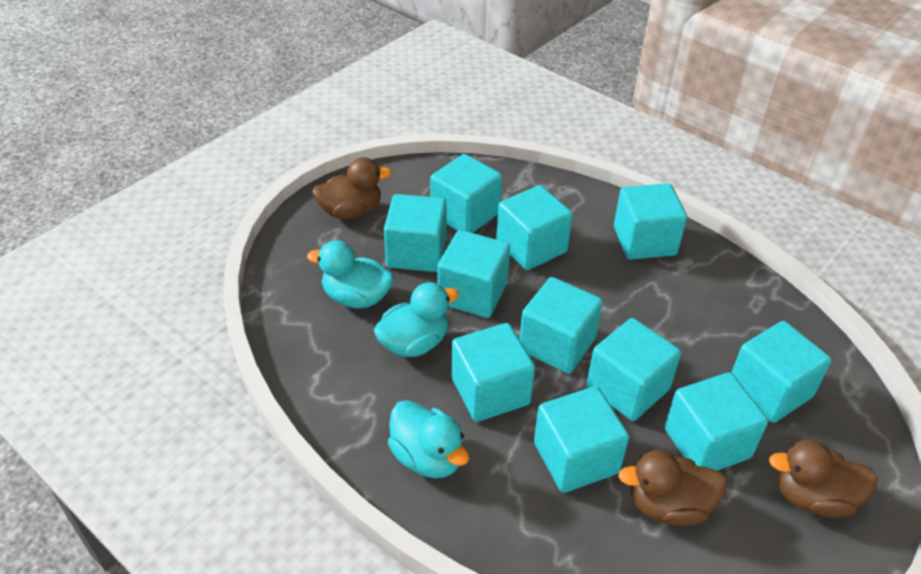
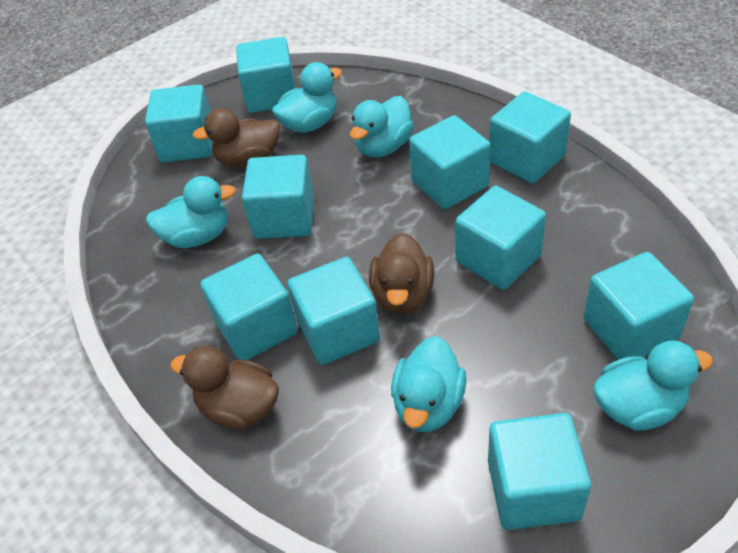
turquoise cube: 11 -> 10
turquoise duck: 3 -> 5

